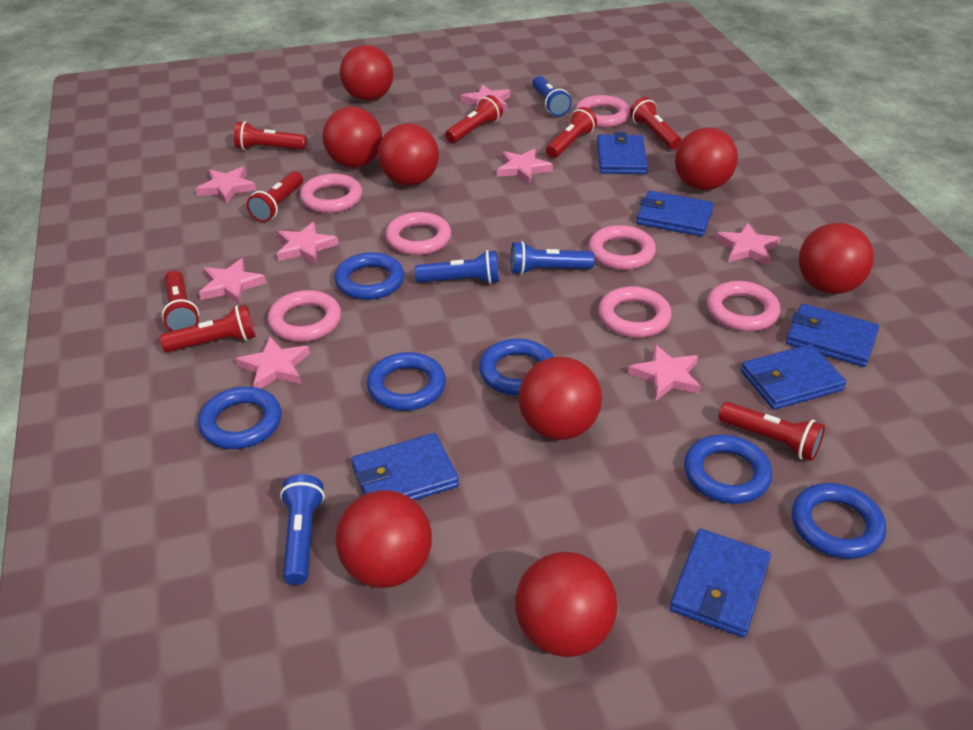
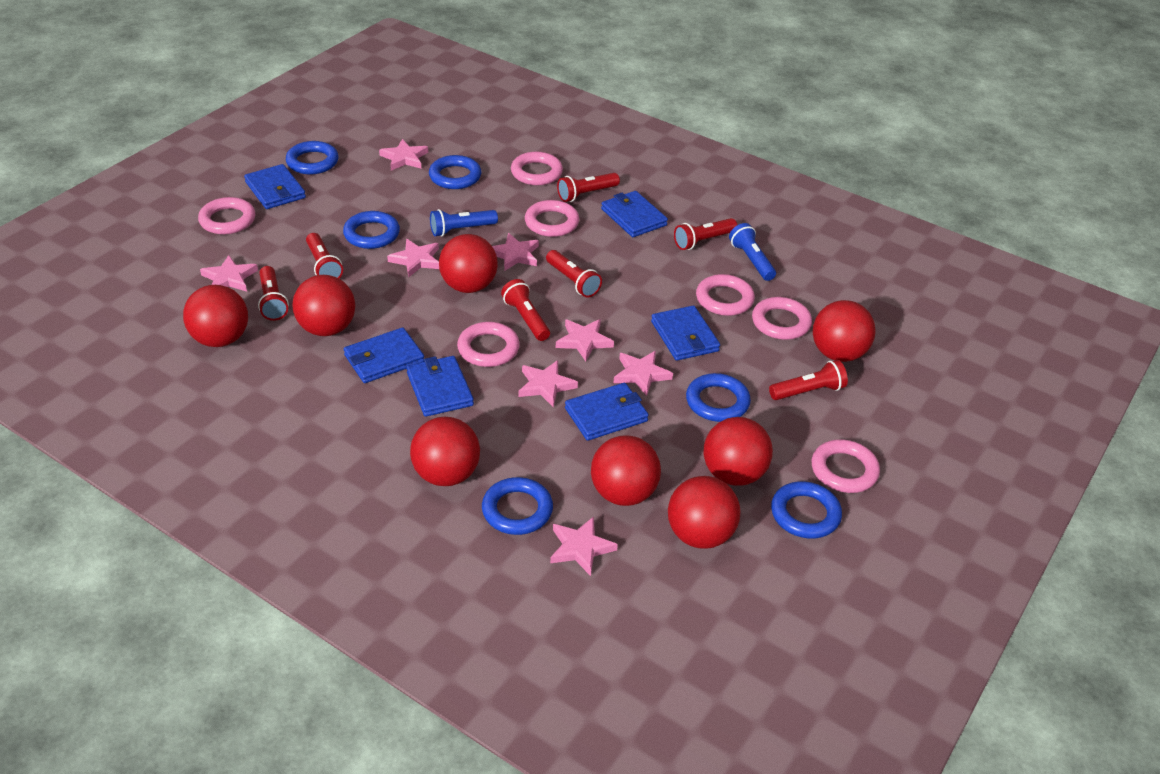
blue flashlight: 4 -> 2
red flashlight: 8 -> 7

